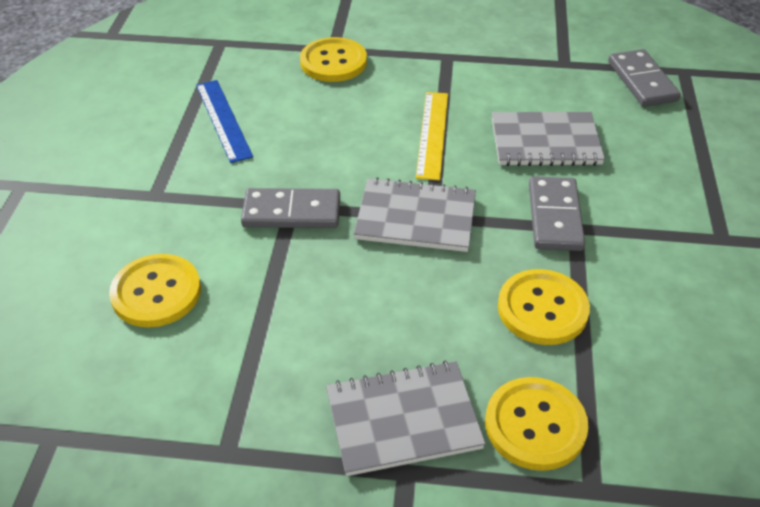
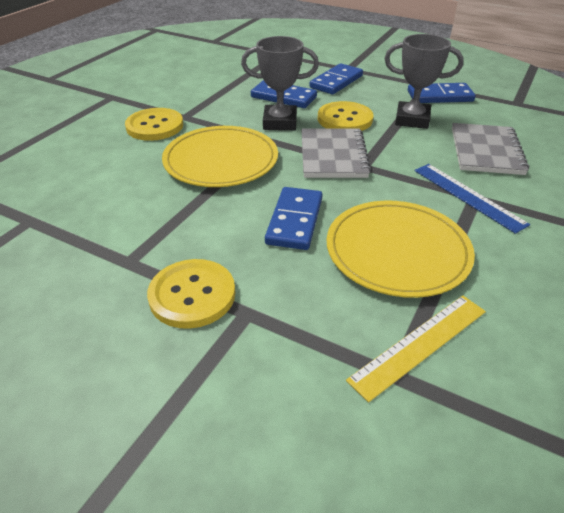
blue domino: 0 -> 4
grey domino: 3 -> 0
grey notebook: 3 -> 2
grey trophy: 0 -> 2
yellow button: 4 -> 3
yellow plate: 0 -> 2

